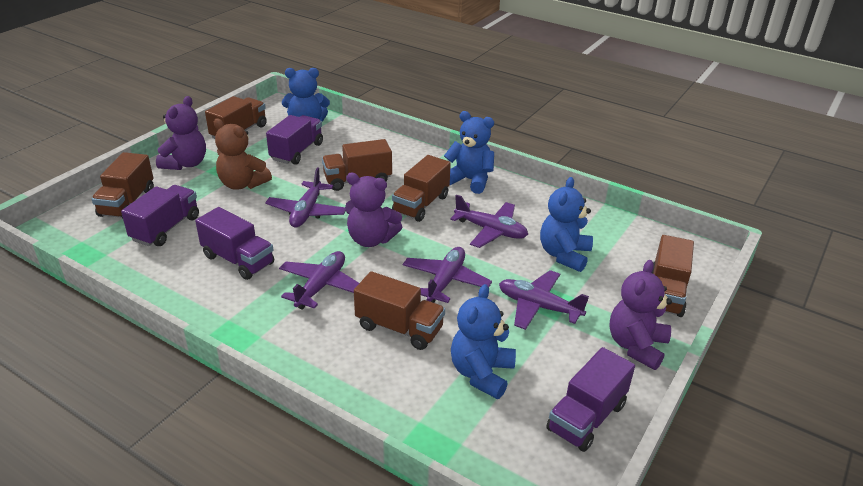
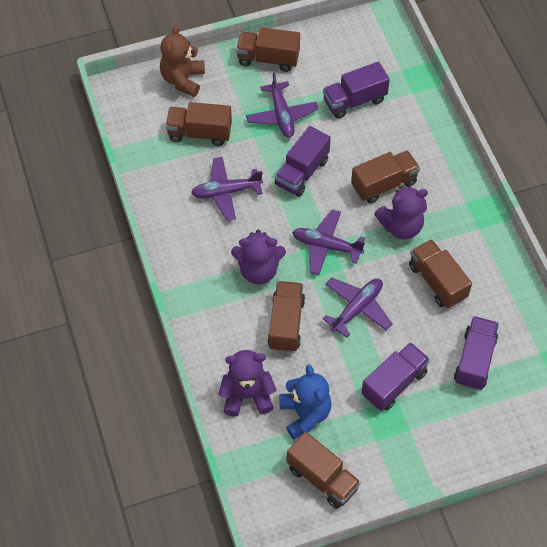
blue teddy bear: 4 -> 1
purple plane: 5 -> 4

